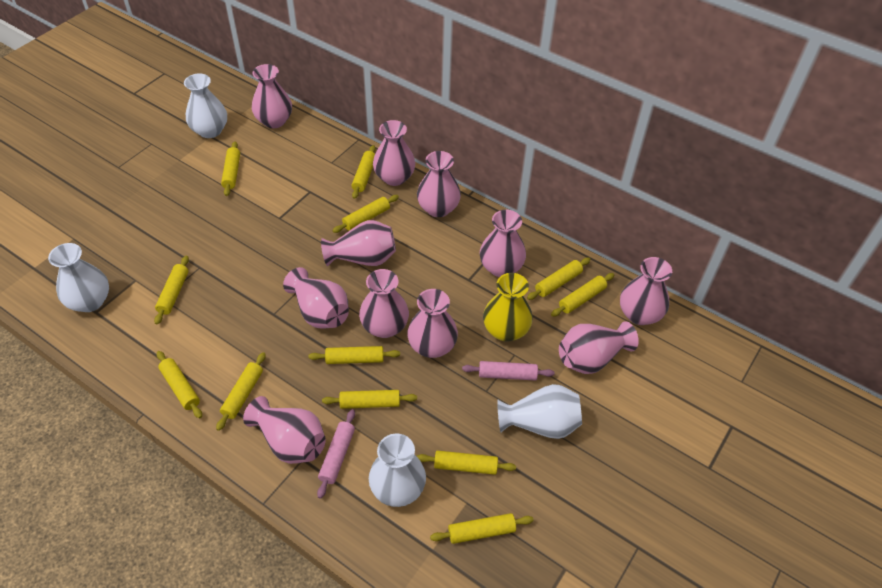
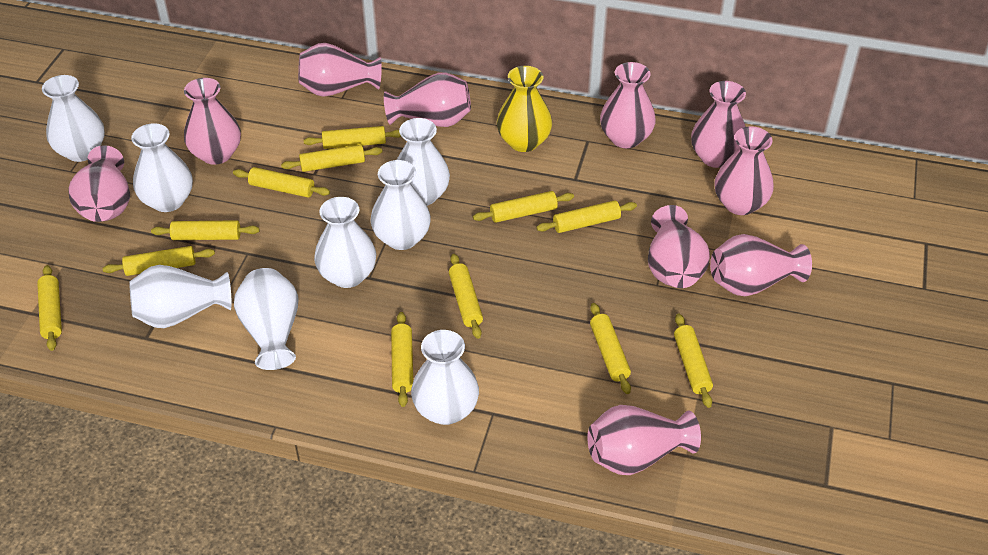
pink rolling pin: 2 -> 0
pink vase: 11 -> 10
white vase: 4 -> 8

